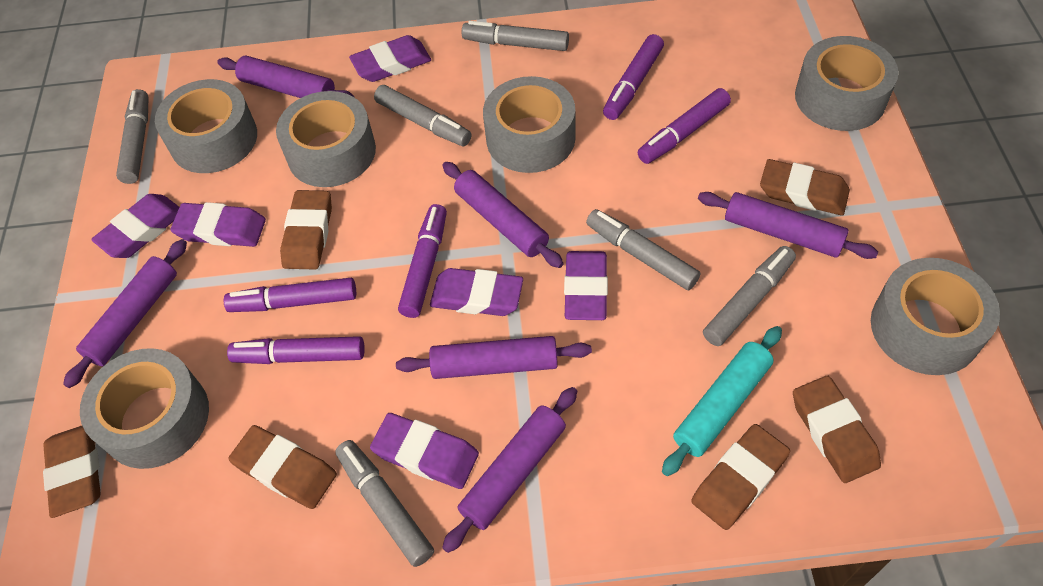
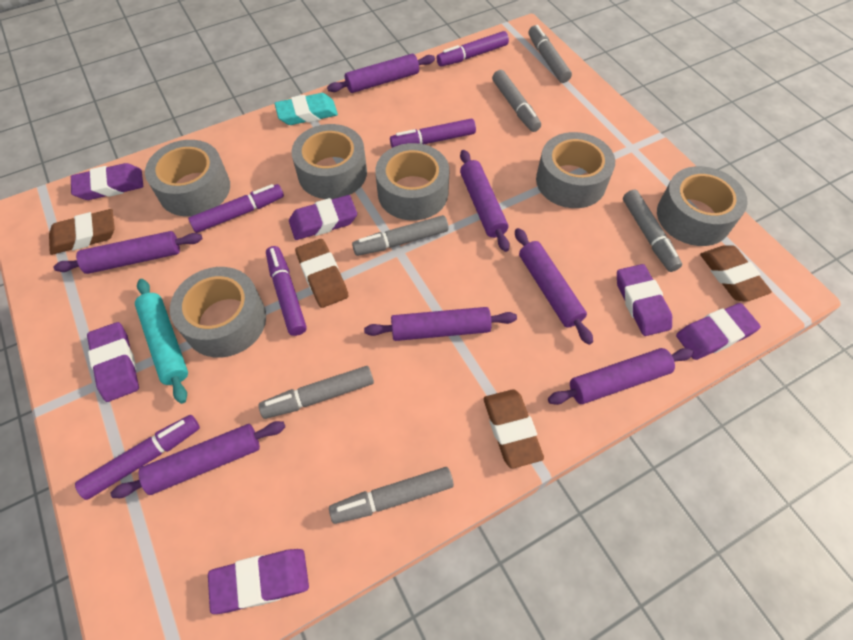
brown eraser: 6 -> 4
purple rolling pin: 6 -> 7
turquoise eraser: 0 -> 1

